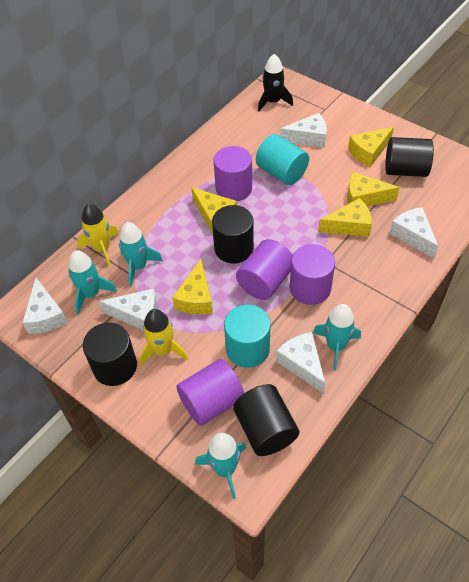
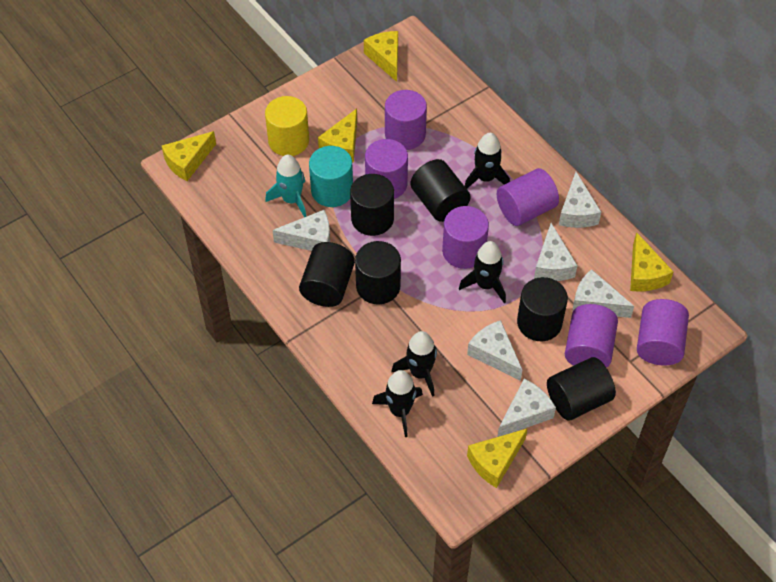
black cylinder: 4 -> 6
black rocket: 1 -> 4
purple cylinder: 4 -> 6
turquoise cylinder: 2 -> 1
turquoise rocket: 4 -> 1
white cheese: 5 -> 6
yellow cylinder: 0 -> 1
yellow rocket: 2 -> 0

